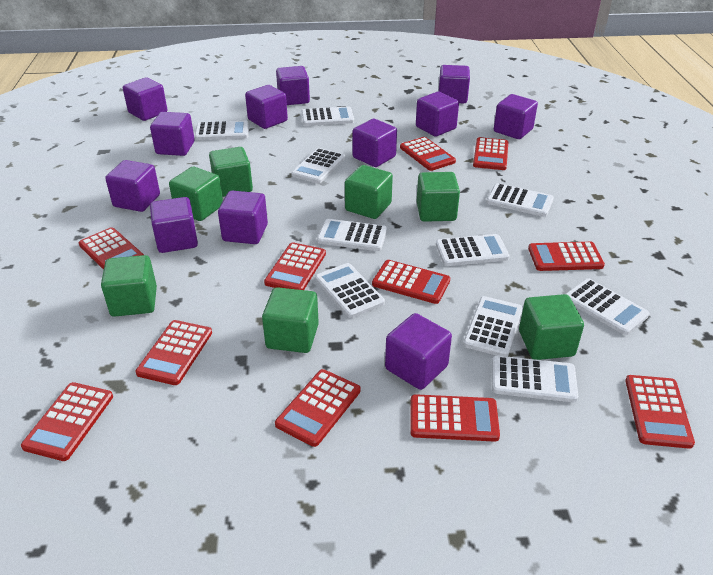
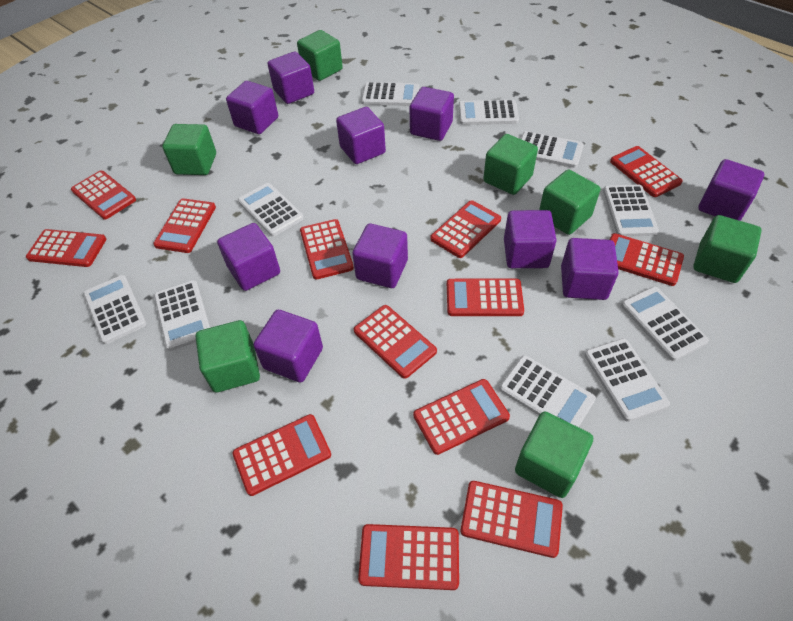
purple cube: 12 -> 10
red calculator: 11 -> 13

